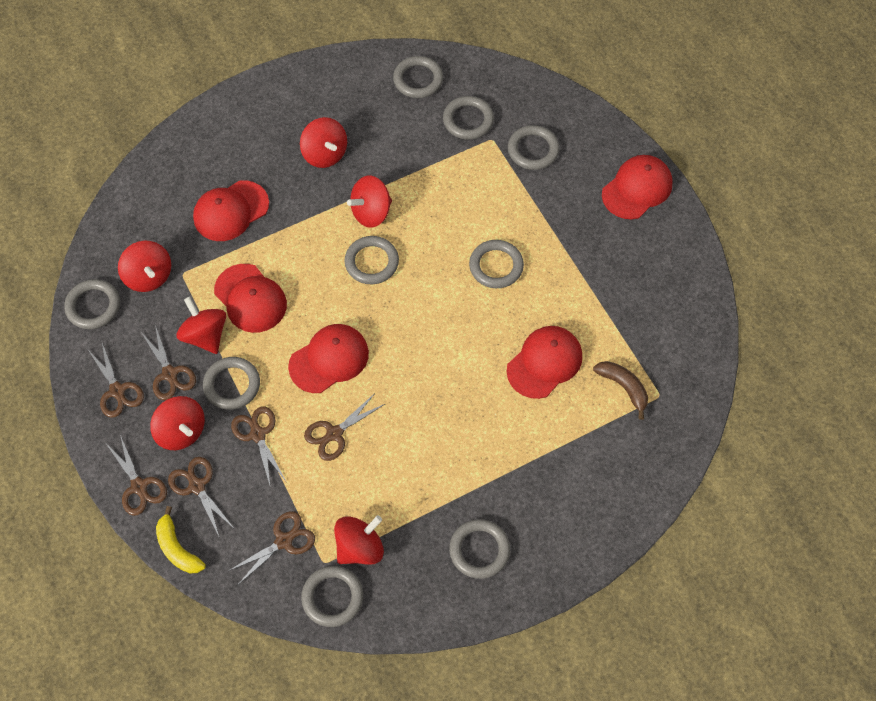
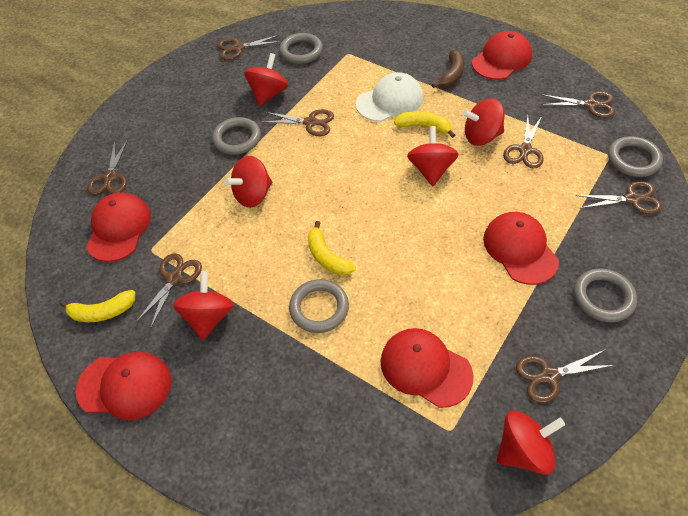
brown scissors: 7 -> 8
grey ring: 9 -> 5
white cap: 0 -> 1
yellow banana: 1 -> 3

